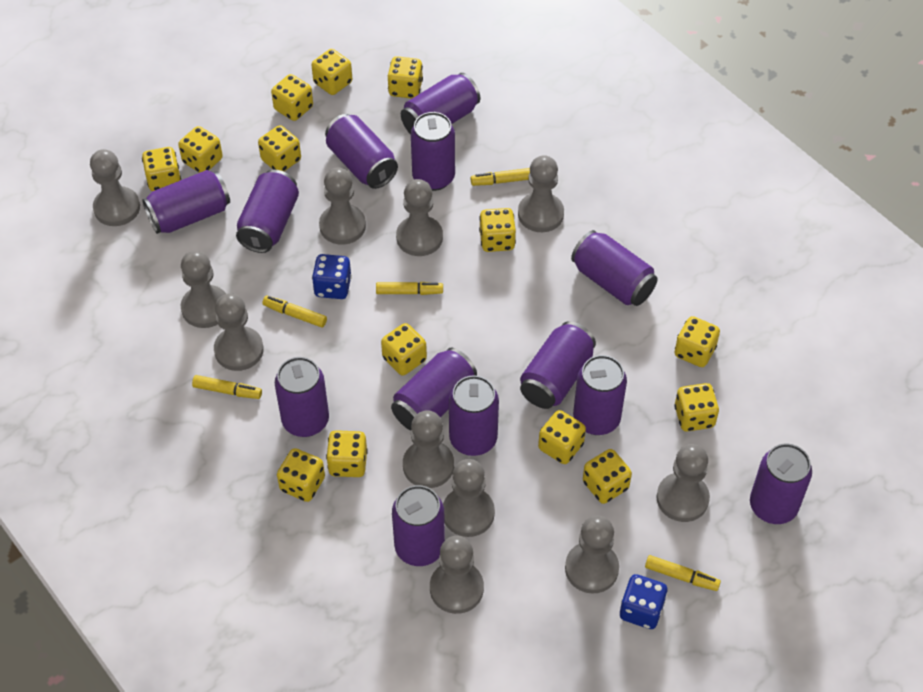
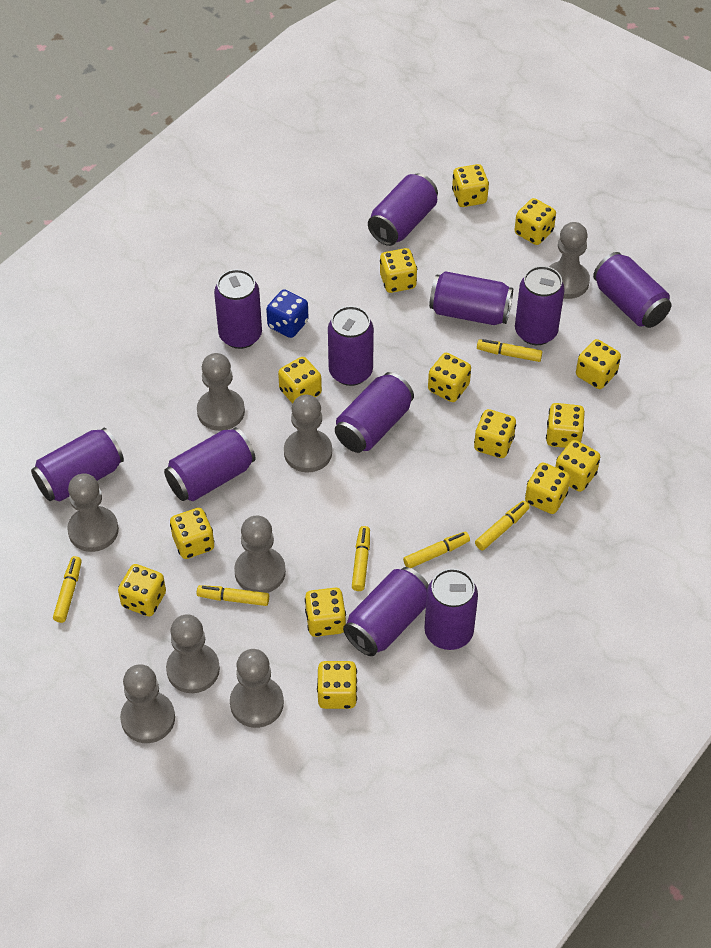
blue dice: 2 -> 1
grey pawn: 11 -> 8
purple can: 13 -> 11
yellow marker: 5 -> 6

